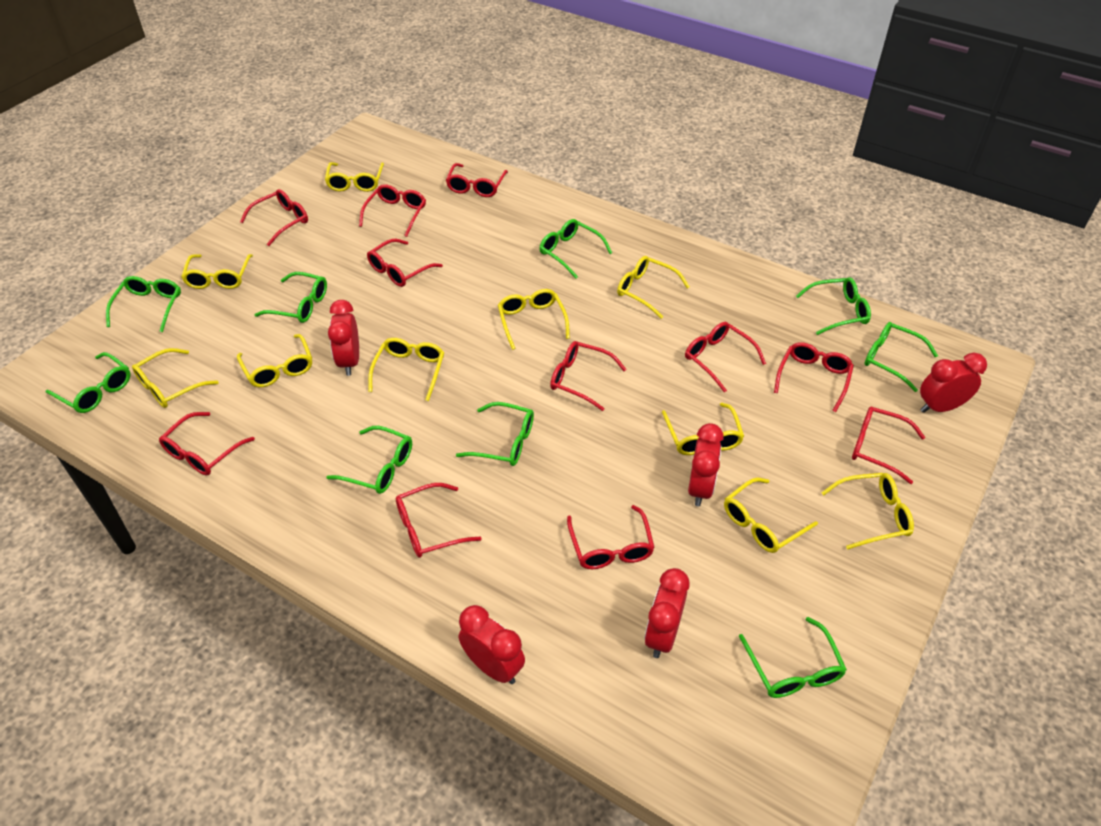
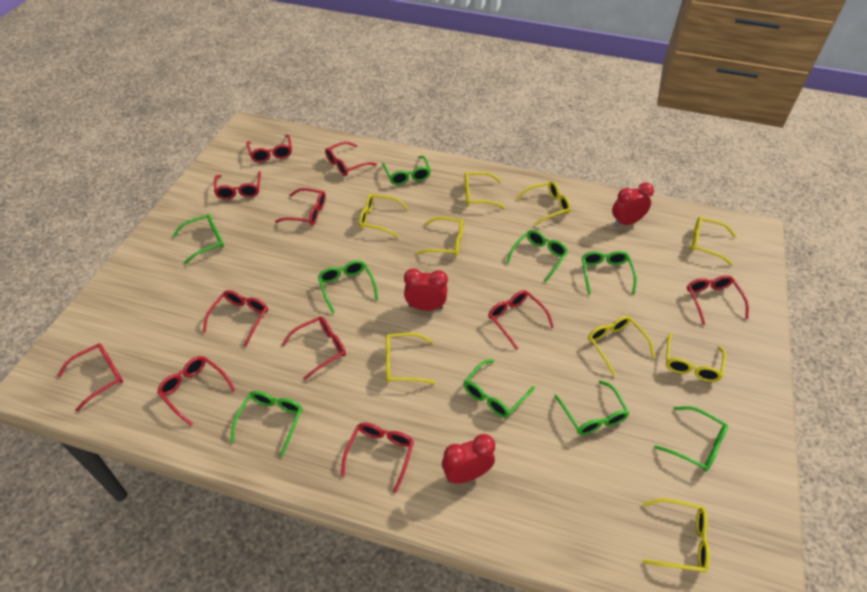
red clock: 5 -> 3
yellow glasses: 10 -> 9

